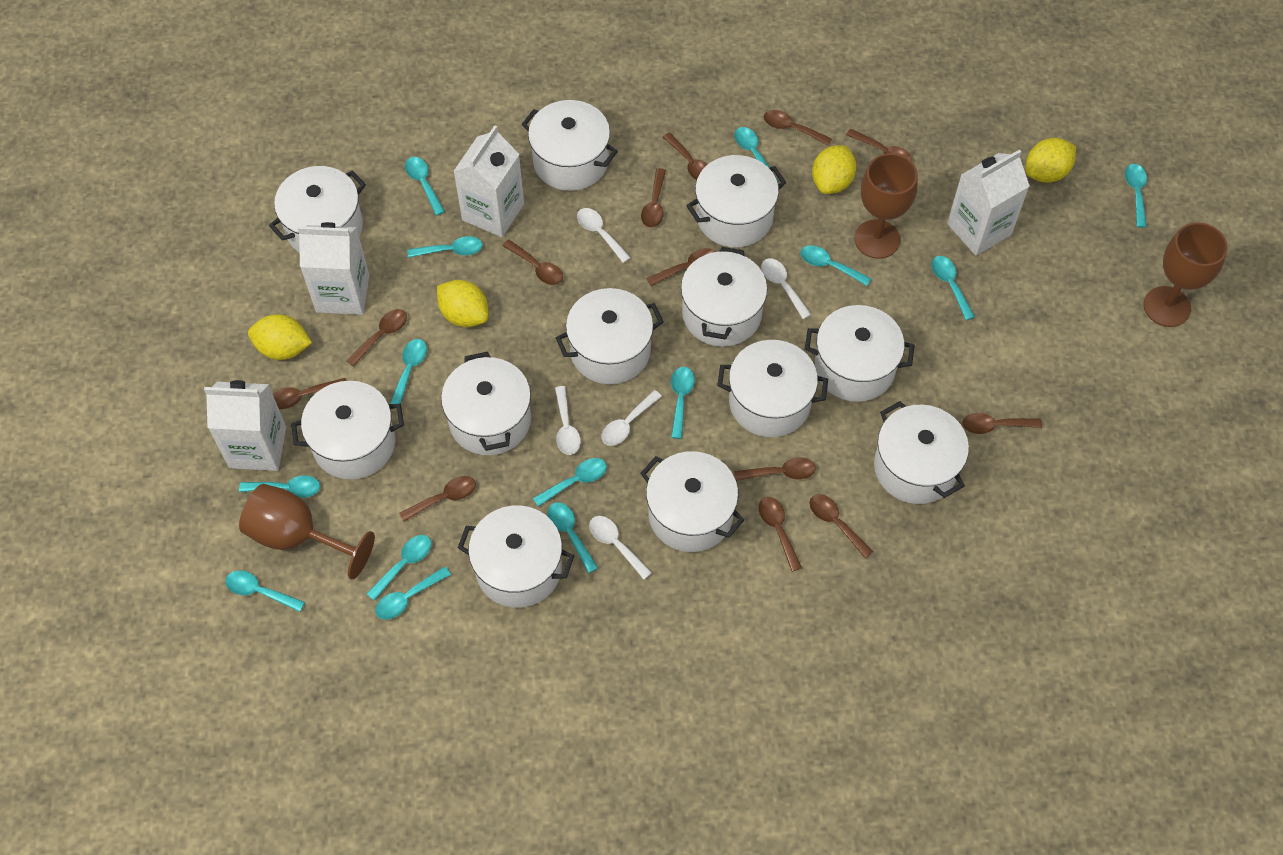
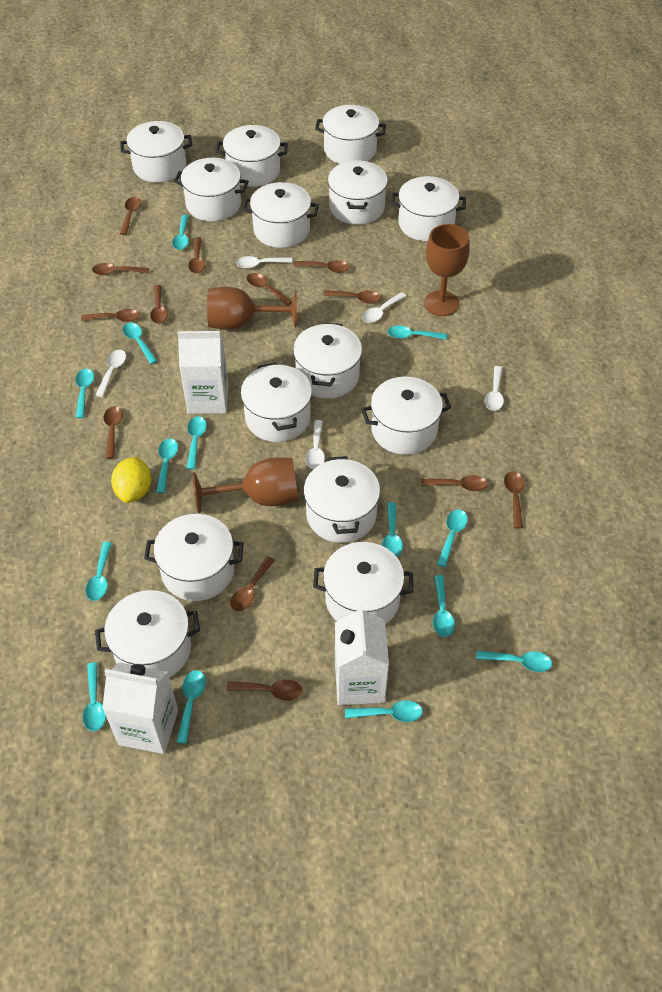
white carton: 4 -> 3
white pot: 12 -> 14
yellow lemon: 4 -> 1

